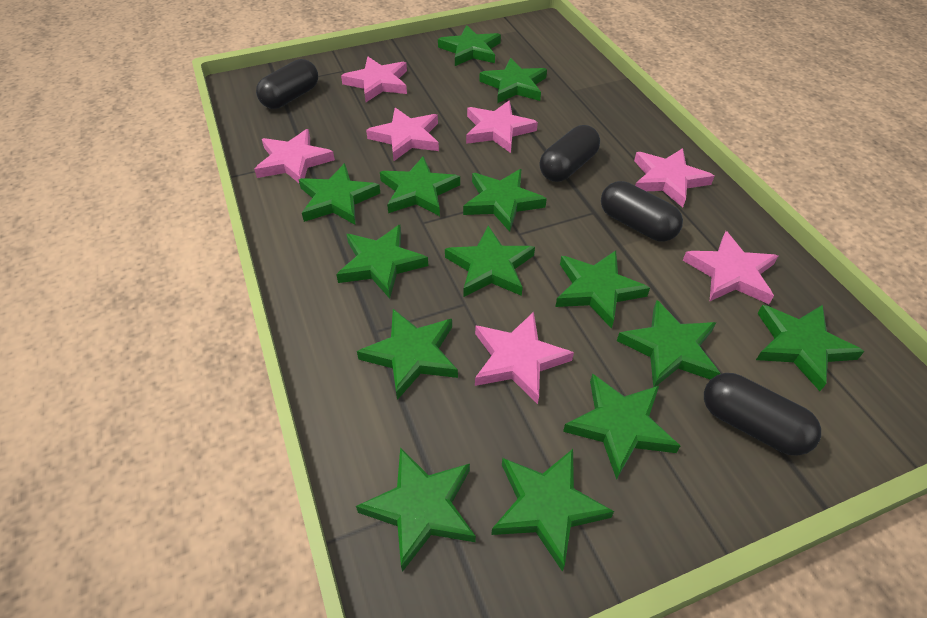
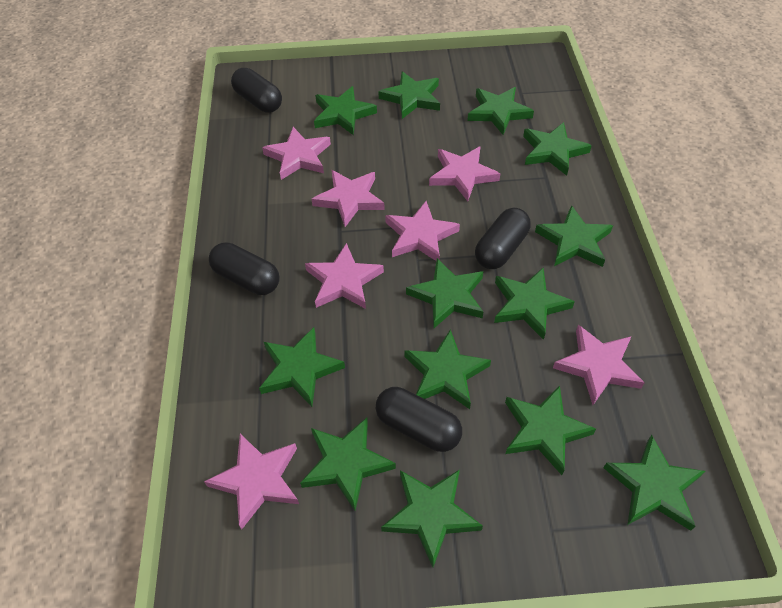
green star: 14 -> 13

